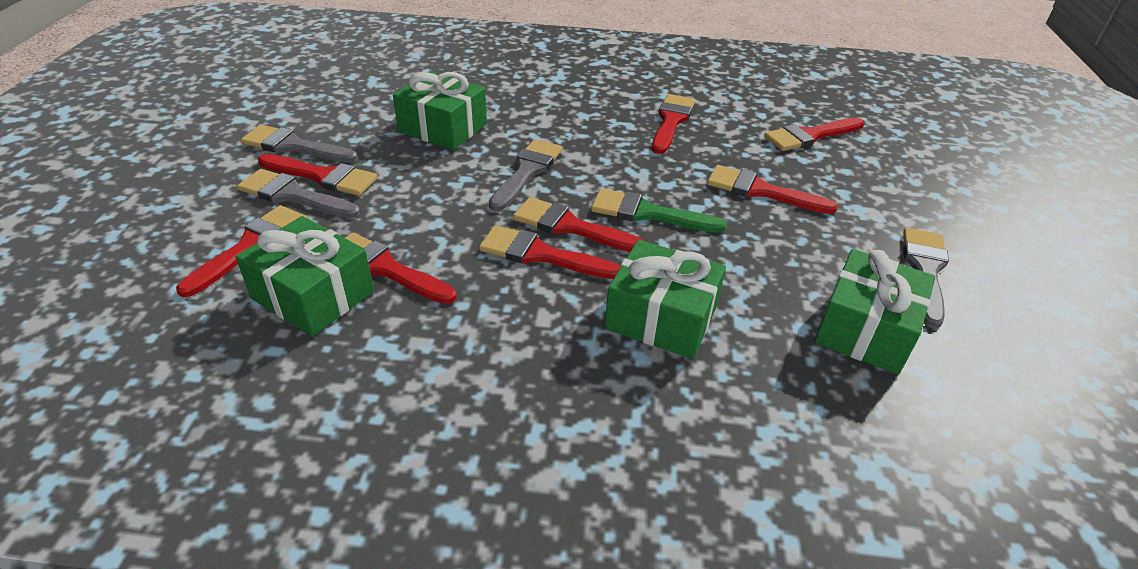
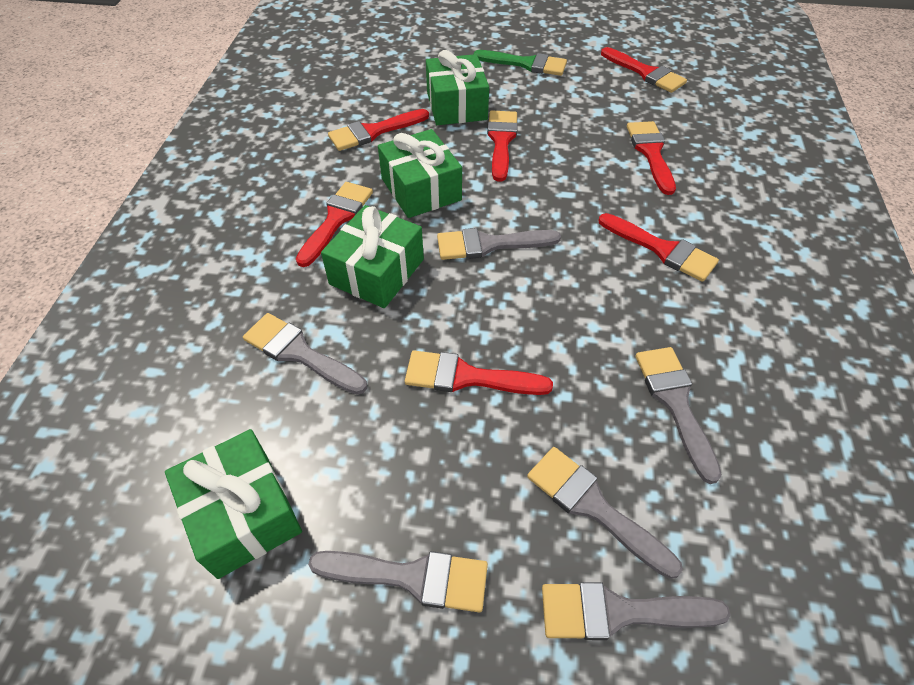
grey brush: 4 -> 6
red brush: 8 -> 7

